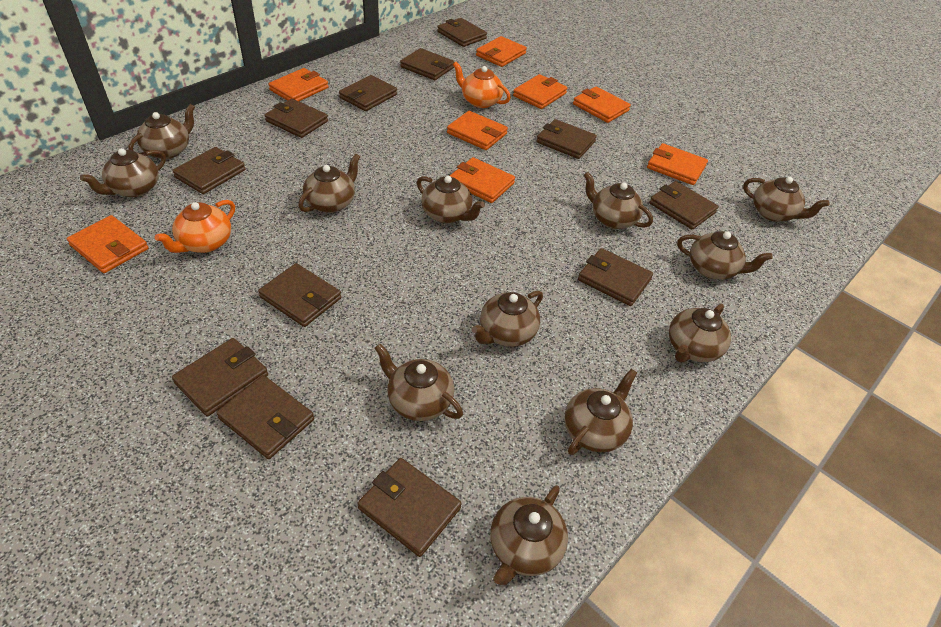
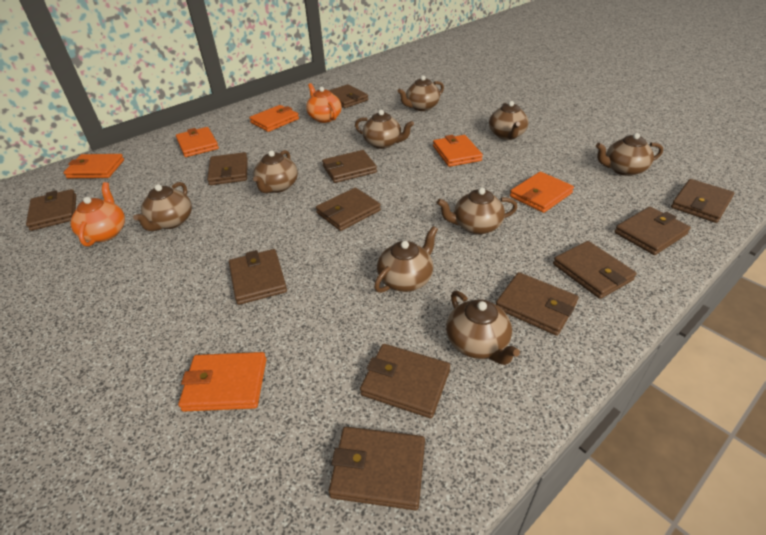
brown teapot: 12 -> 9
orange wallet: 8 -> 6

